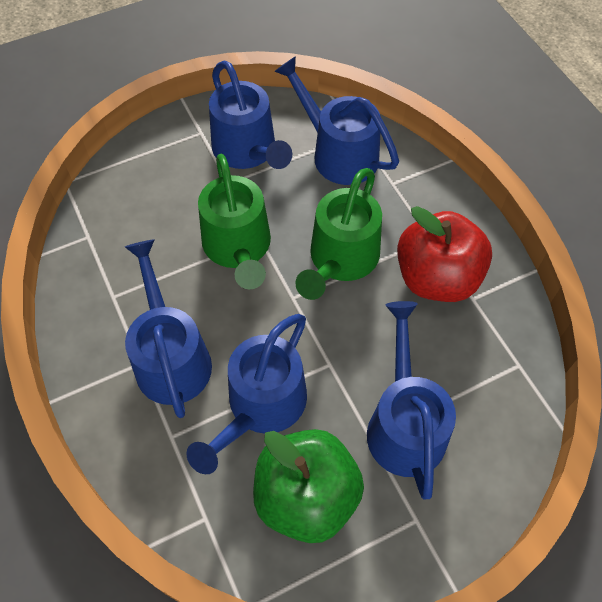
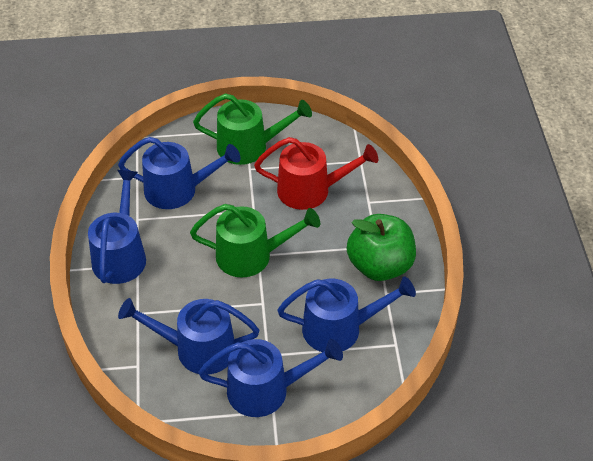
red apple: 1 -> 0
red watering can: 0 -> 1

